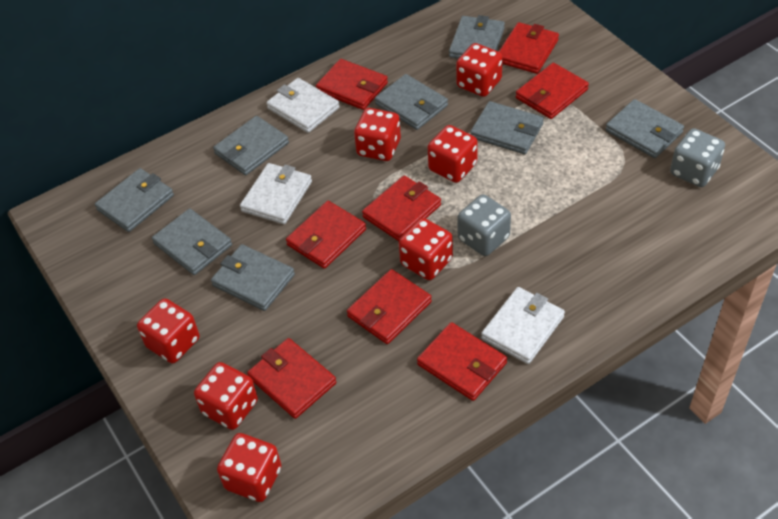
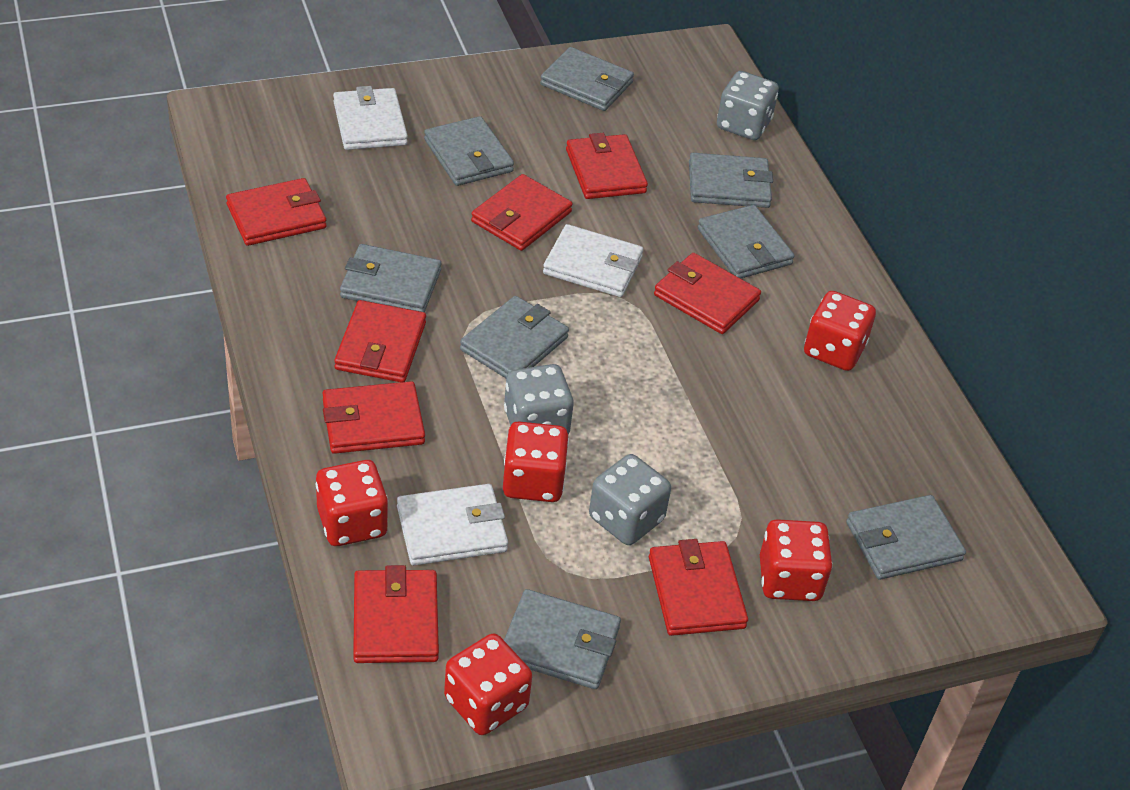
grey dice: 2 -> 3
red dice: 7 -> 5

